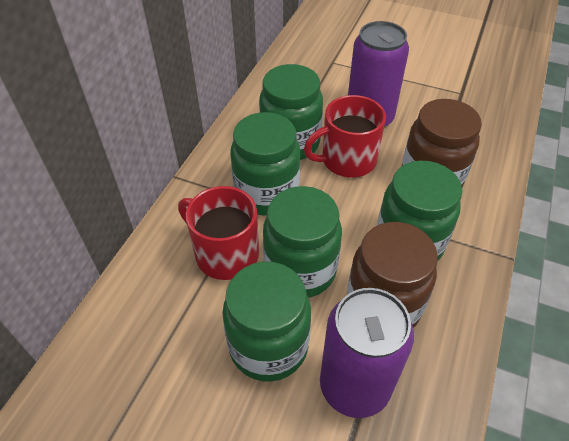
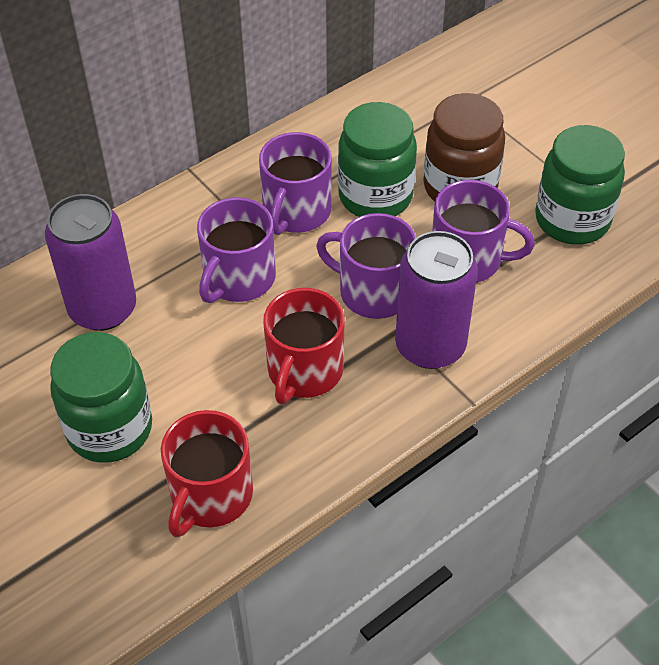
brown jar: 2 -> 1
green jar: 5 -> 3
purple mug: 0 -> 4

